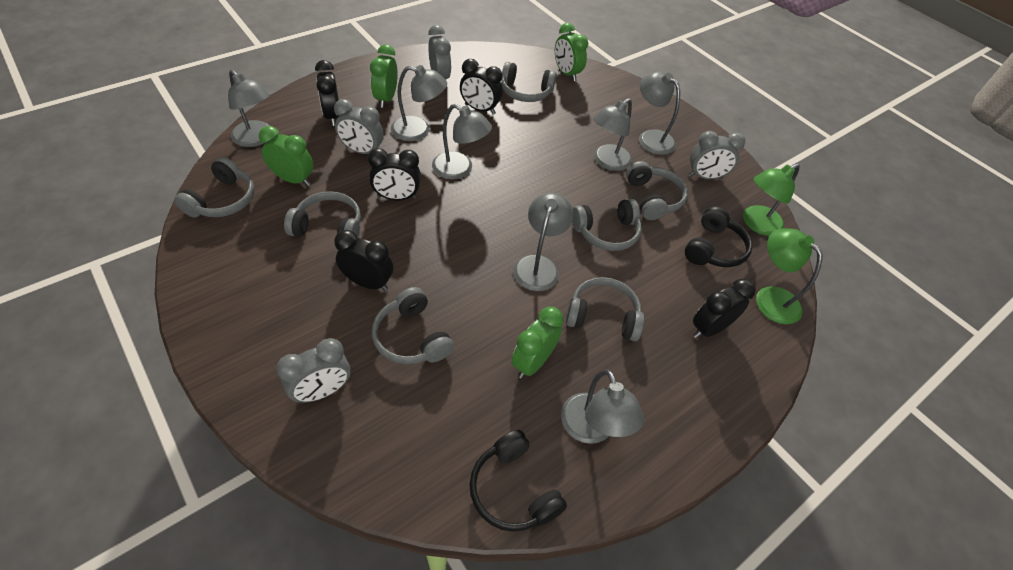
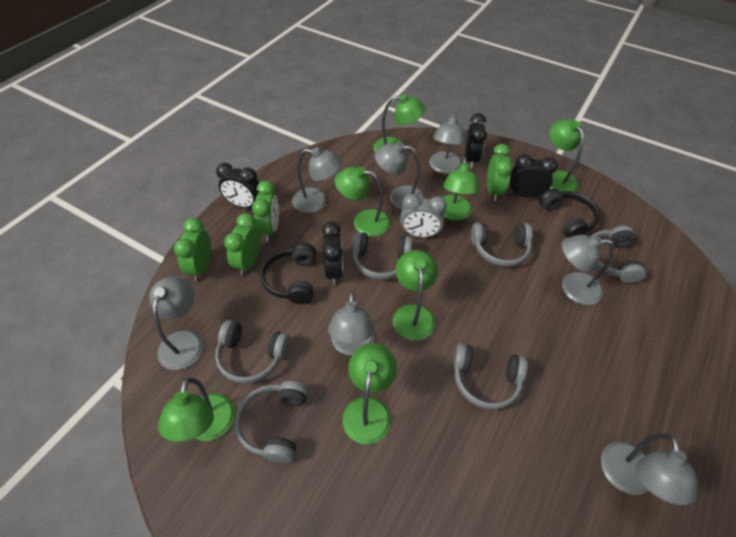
black clock: 5 -> 4
green lamp: 2 -> 7
grey clock: 4 -> 1
grey headphones: 7 -> 6

